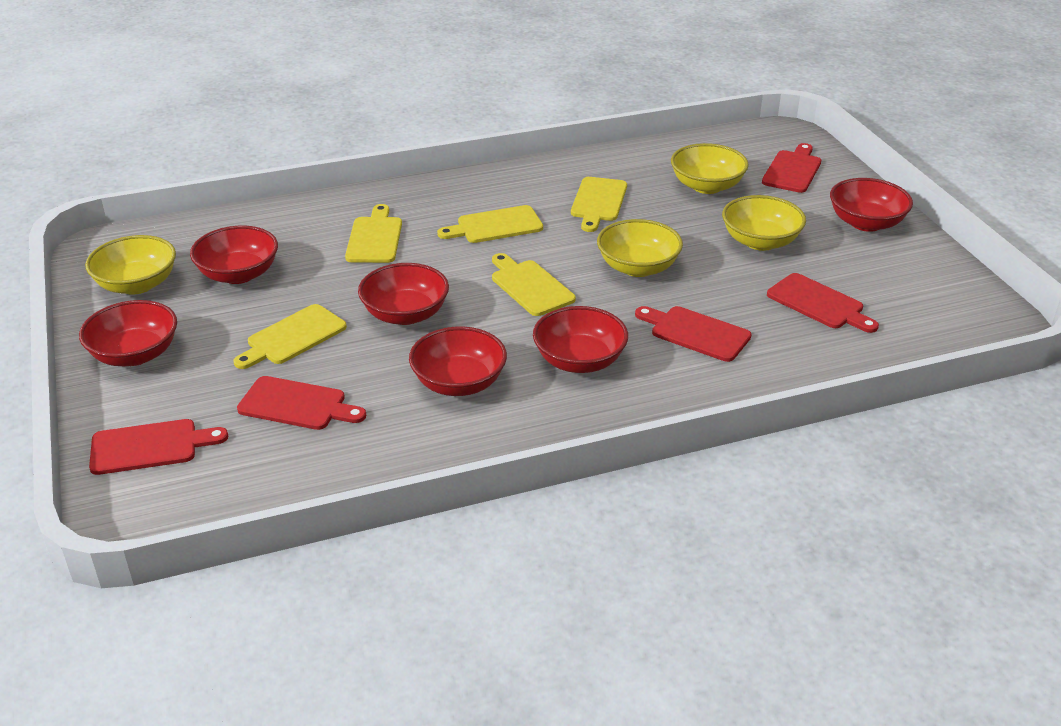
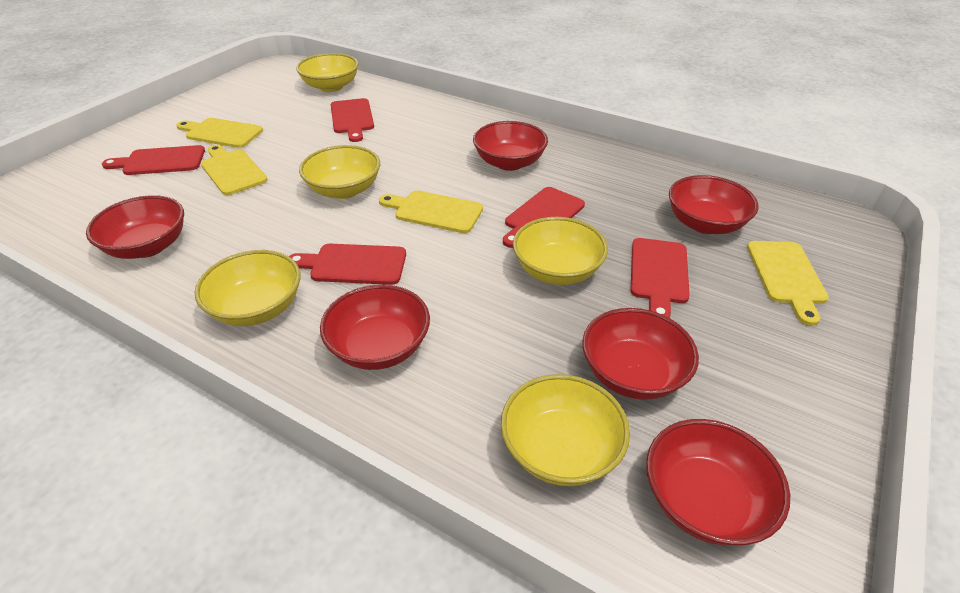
yellow bowl: 4 -> 5
yellow cutting board: 5 -> 4

